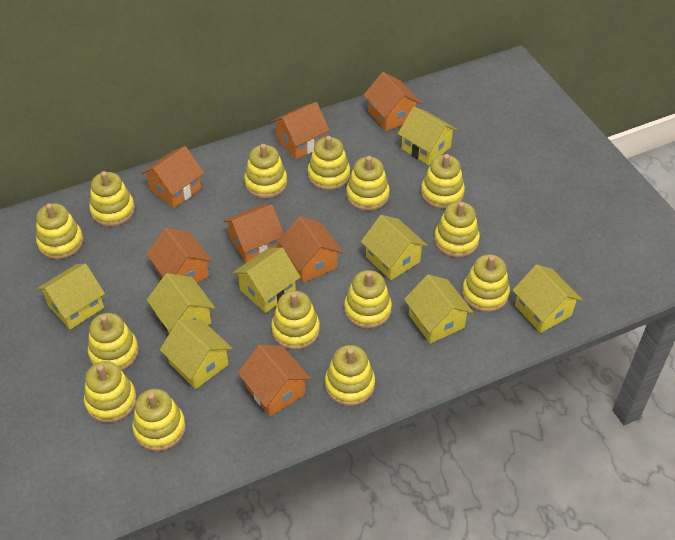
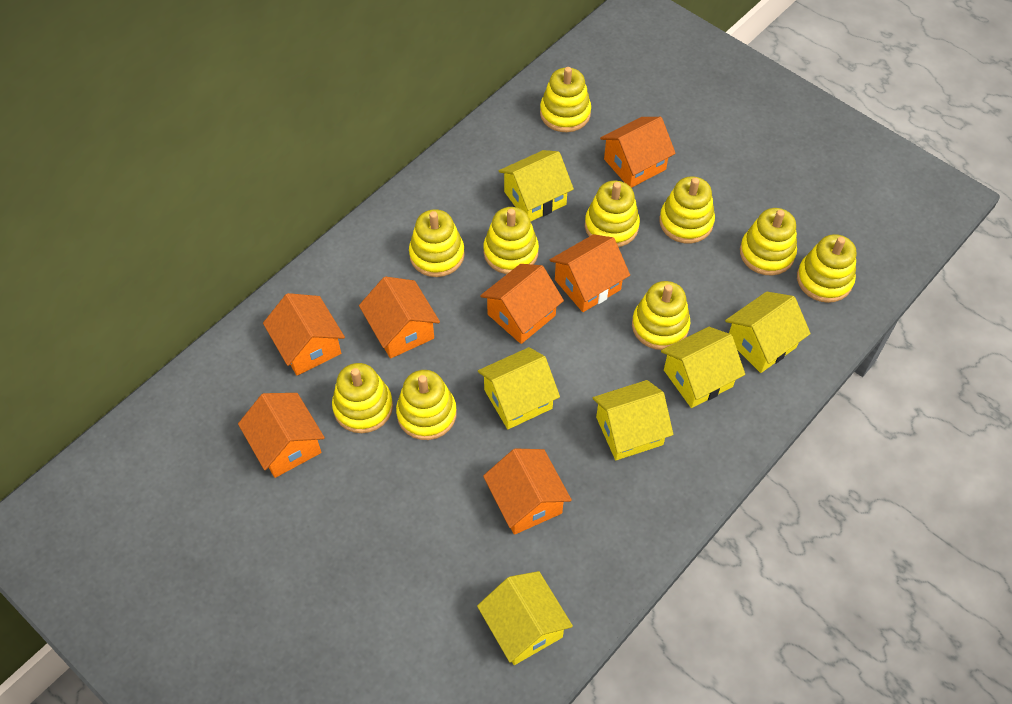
yellow house: 8 -> 6
yellow stacking toy: 14 -> 10

